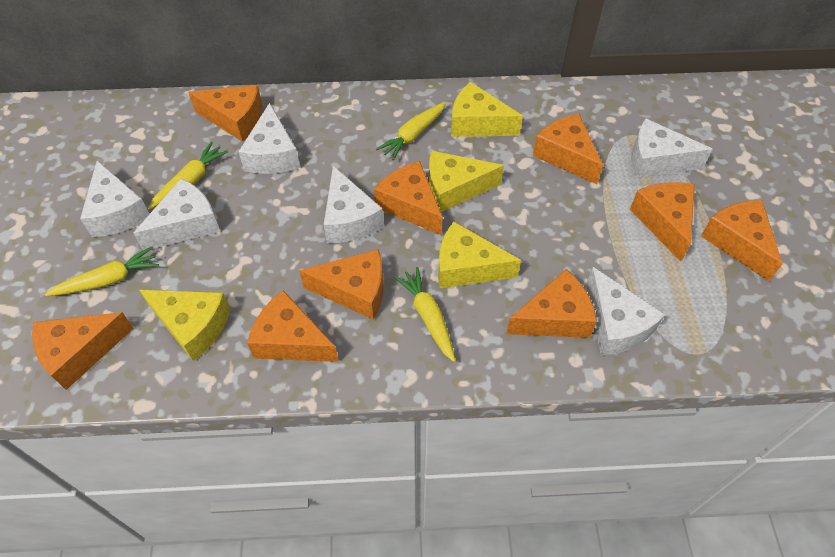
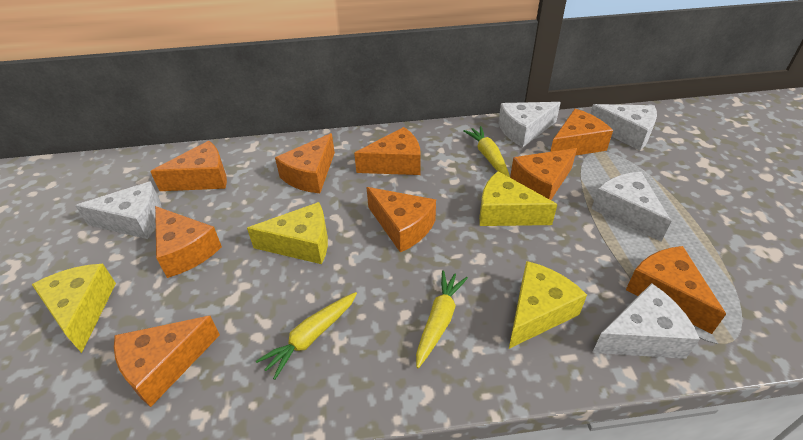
white cheese: 6 -> 5
yellow carrot: 4 -> 3

